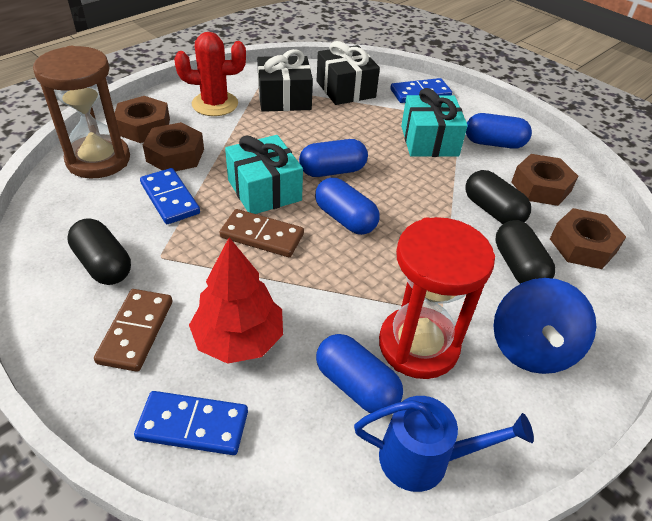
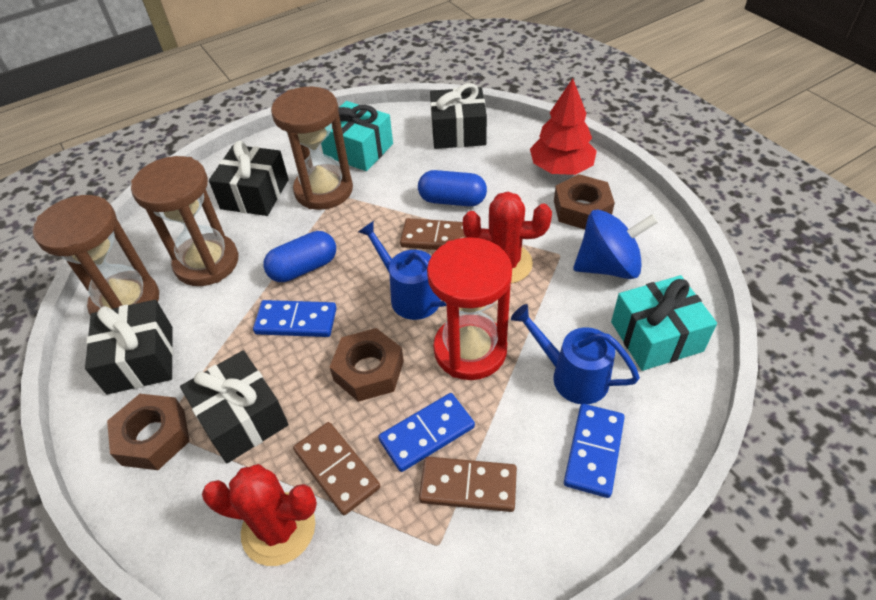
black capsule: 3 -> 0
black gift: 2 -> 4
blue capsule: 4 -> 2
blue watering can: 1 -> 2
brown domino: 2 -> 3
brown hourglass: 1 -> 3
brown nut: 4 -> 3
red cactus: 1 -> 2

